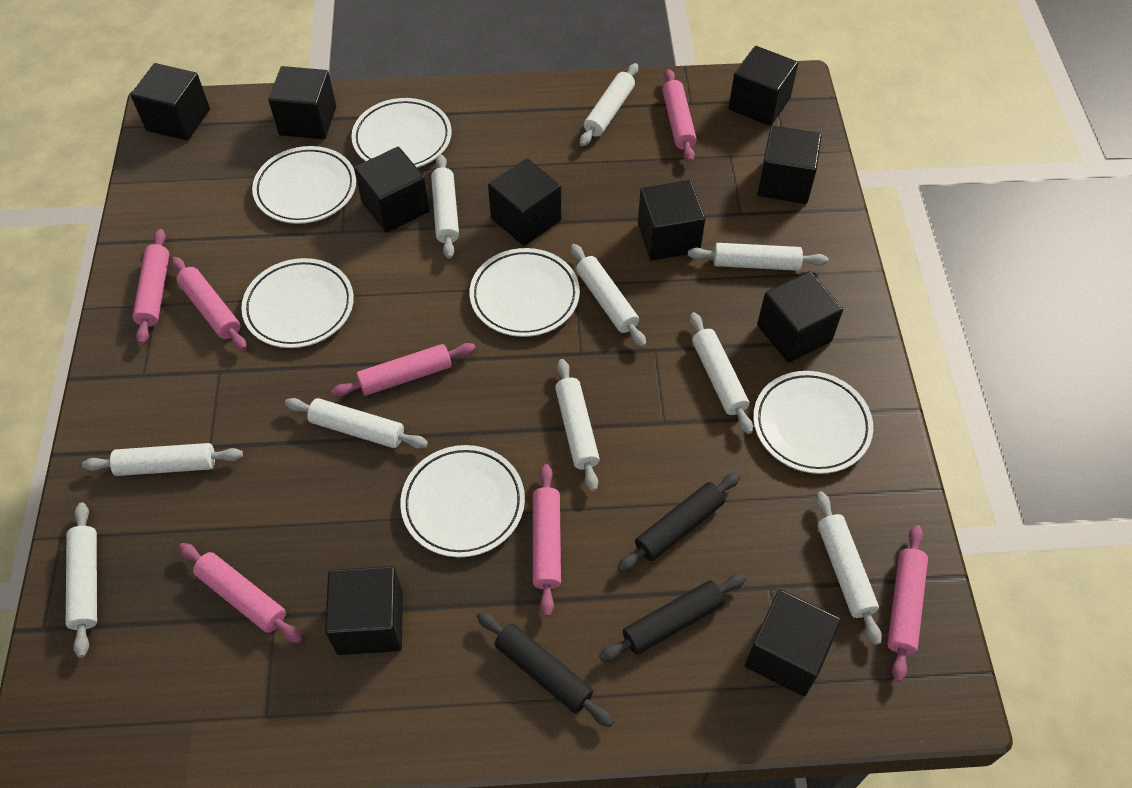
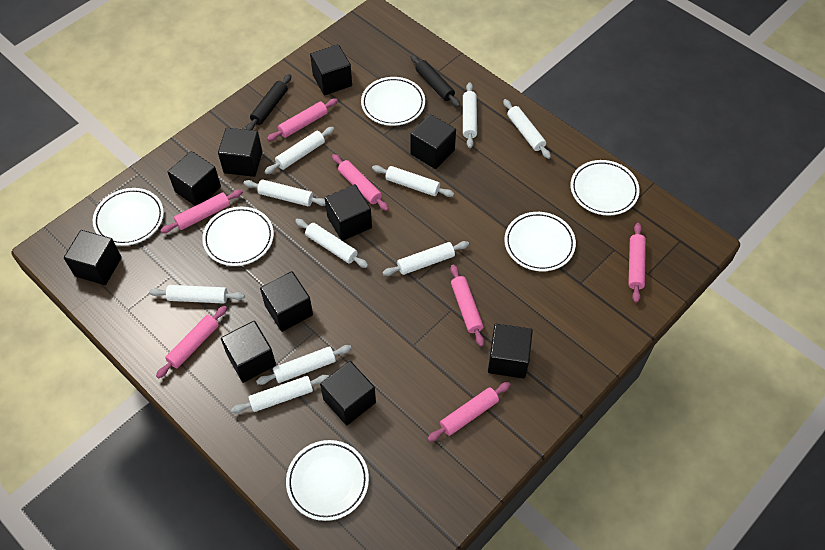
black rolling pin: 3 -> 2

